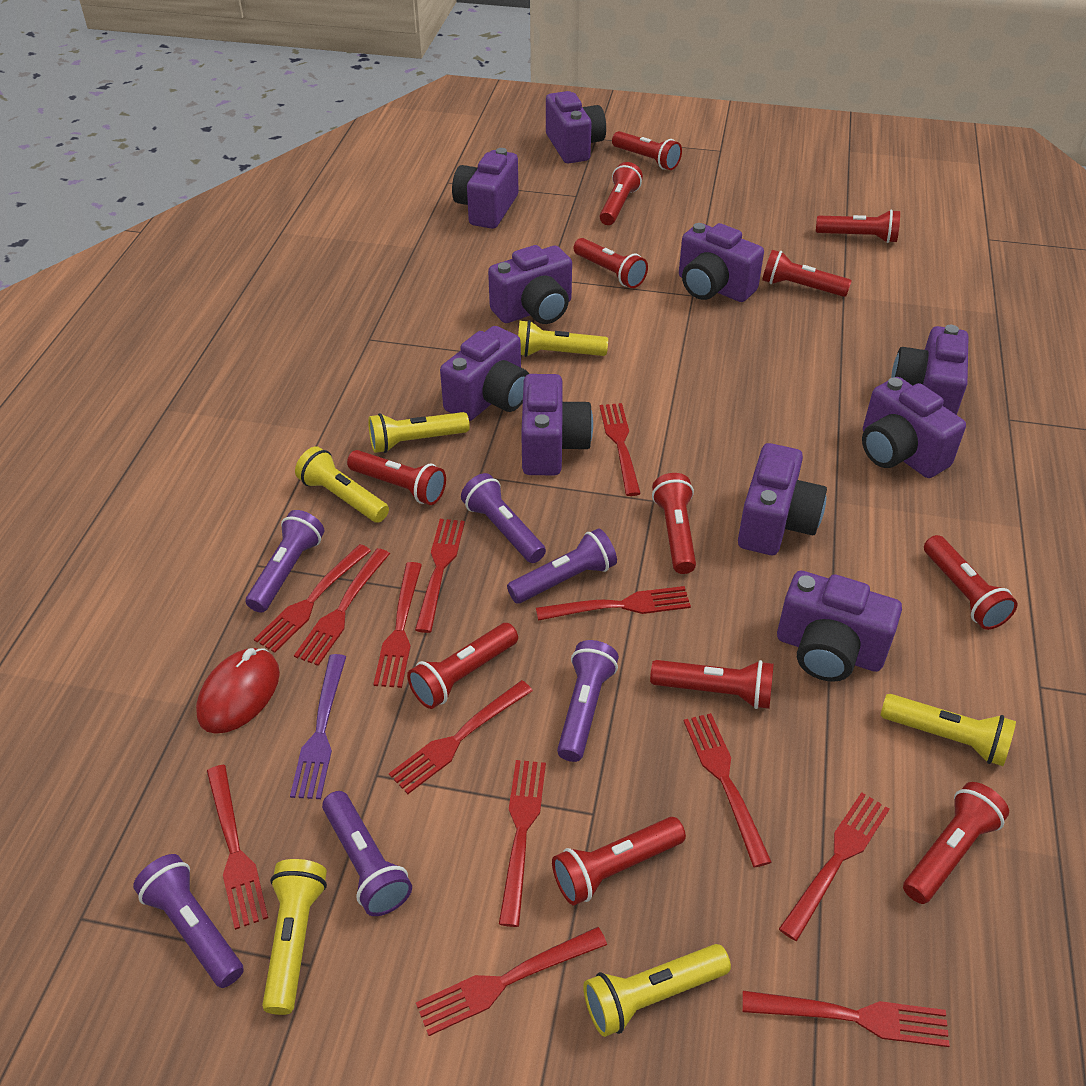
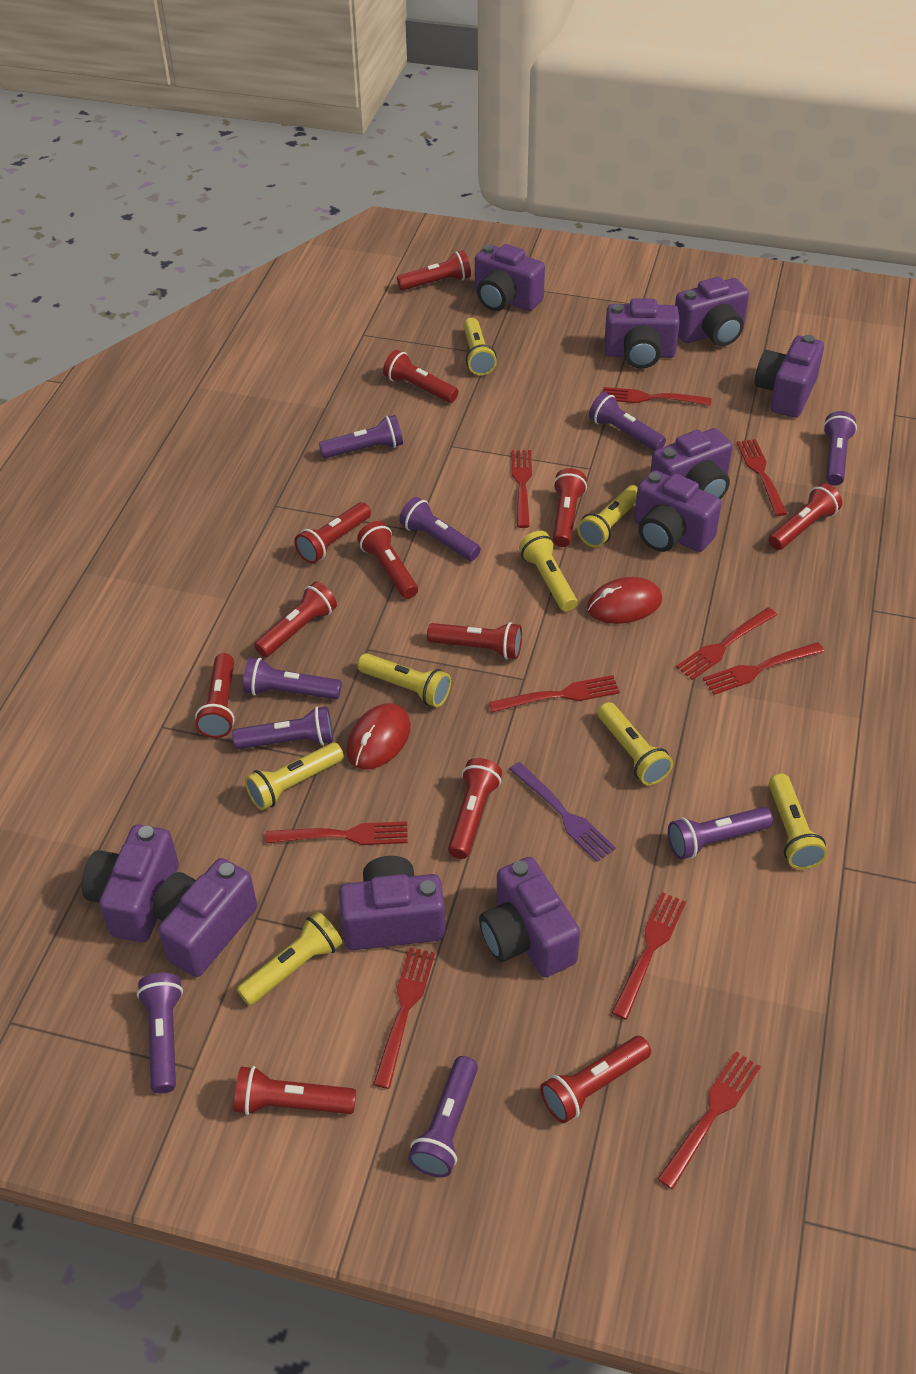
purple flashlight: 6 -> 9
red fork: 13 -> 10
red mouse: 1 -> 2
yellow flashlight: 6 -> 8

